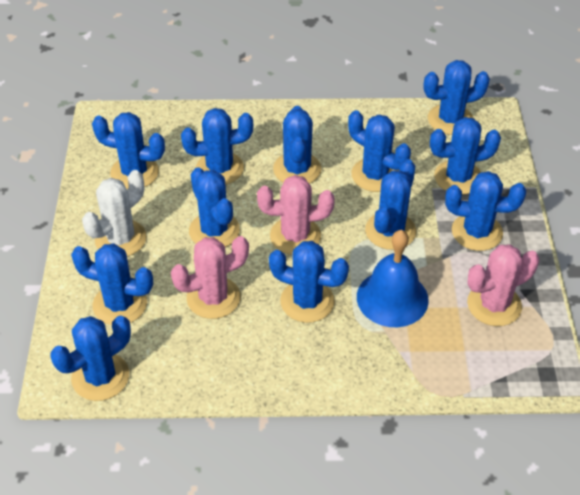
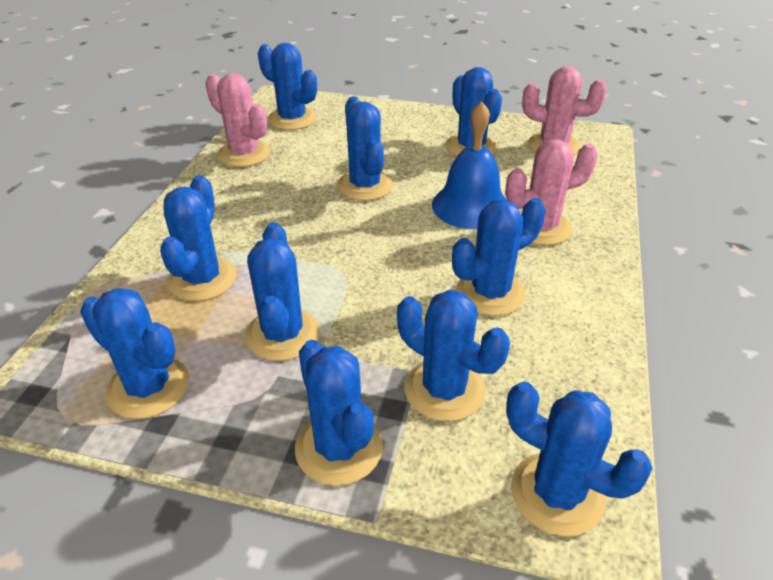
blue cactus: 12 -> 10
white cactus: 1 -> 0

